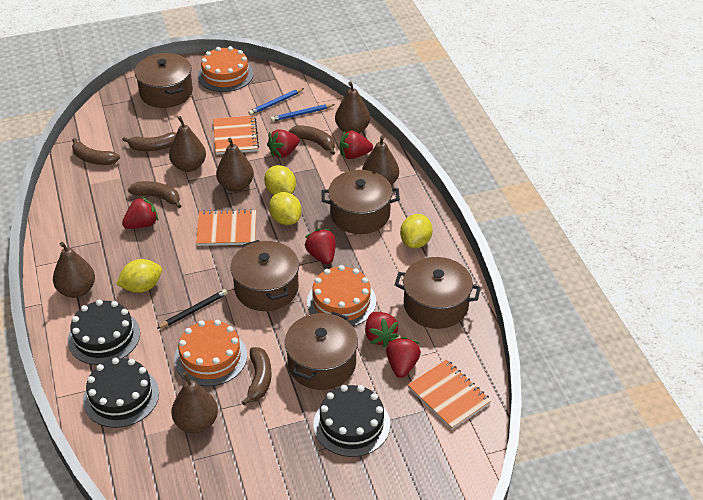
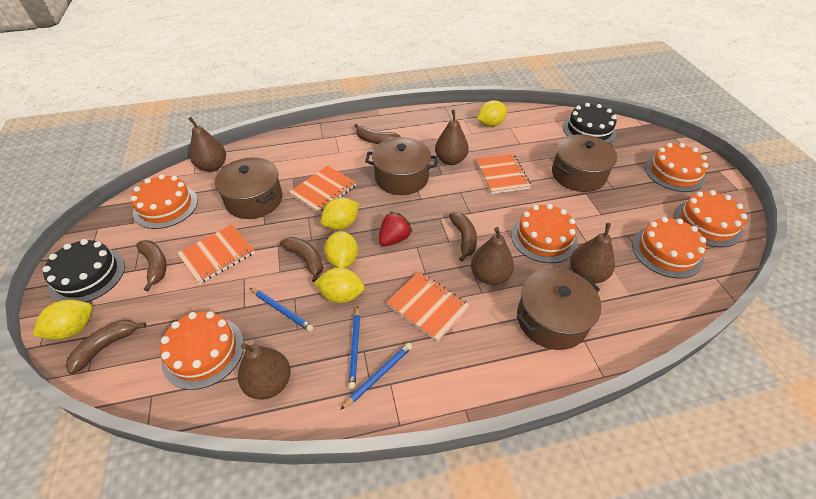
black cake: 3 -> 2
black pencil: 1 -> 0
blue pencil: 2 -> 3
brown pear: 6 -> 5
brown pot: 5 -> 4
orange cake: 3 -> 6
orange notebook: 3 -> 4
red strawberry: 6 -> 1
yellow lemon: 4 -> 5

